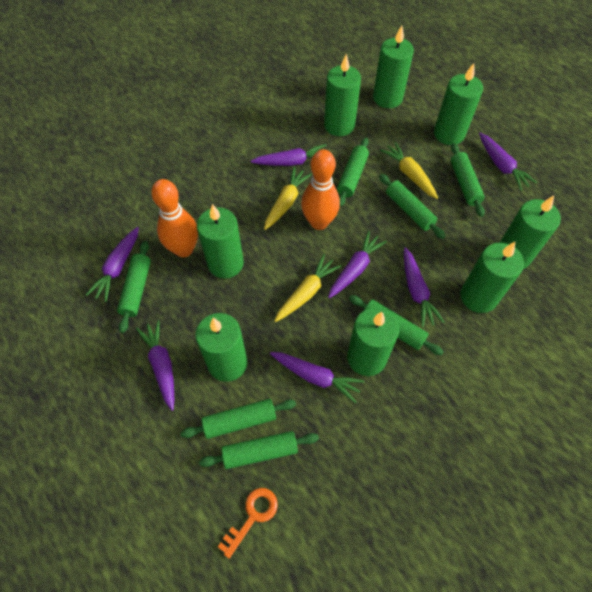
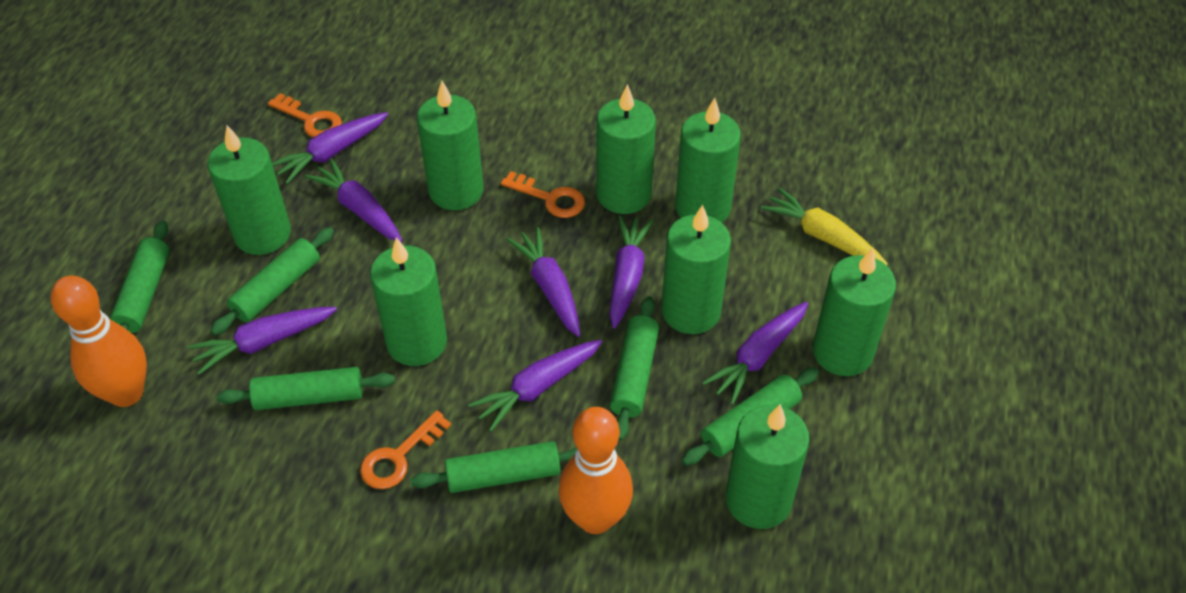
green rolling pin: 7 -> 6
orange key: 1 -> 3
yellow carrot: 3 -> 1

